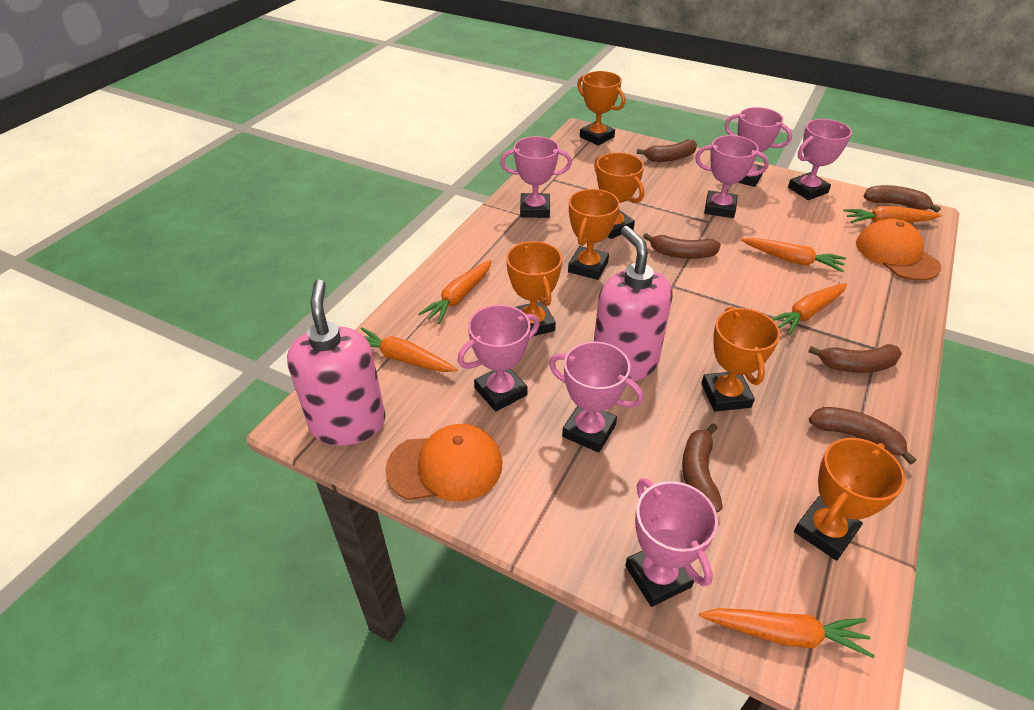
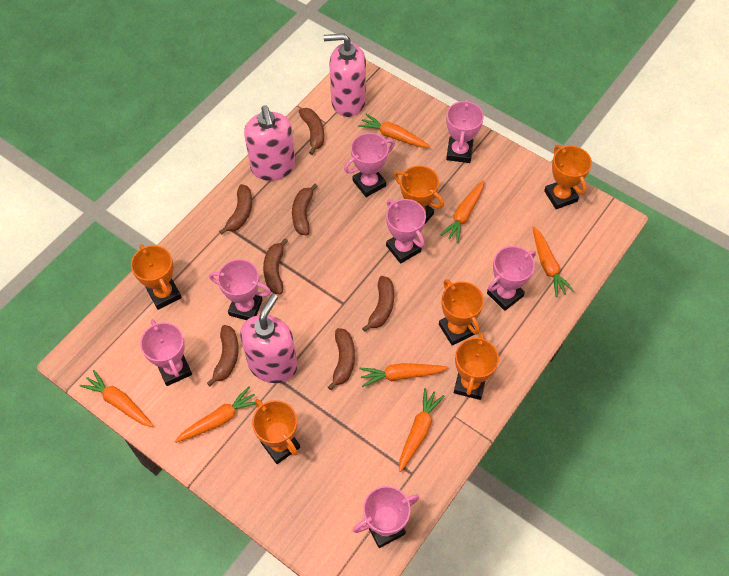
brown banana: 6 -> 7
orange cap: 2 -> 0
orange carrot: 6 -> 7
pink soap dispenser: 2 -> 3

